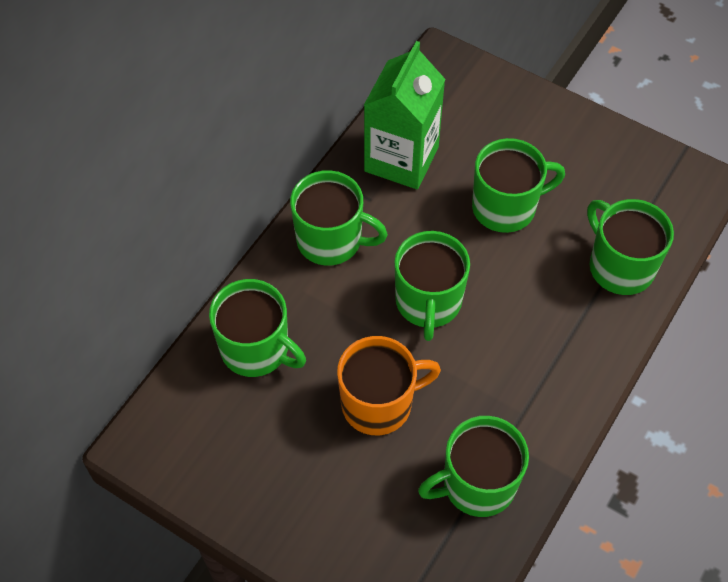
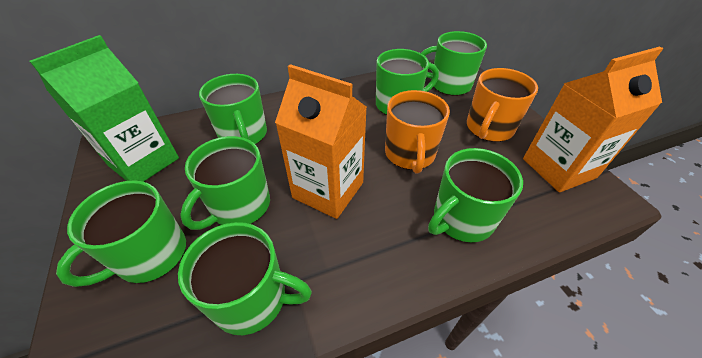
green mug: 6 -> 7
orange carton: 0 -> 2
orange mug: 1 -> 2

